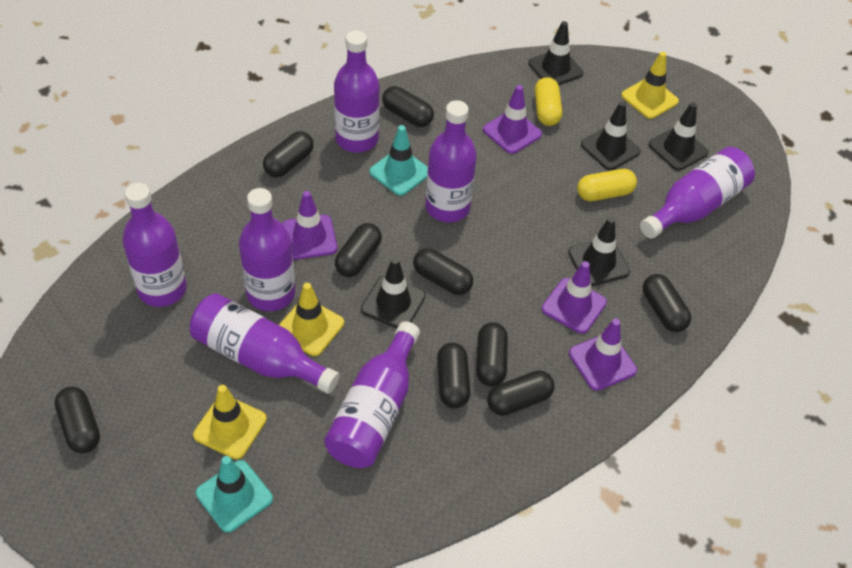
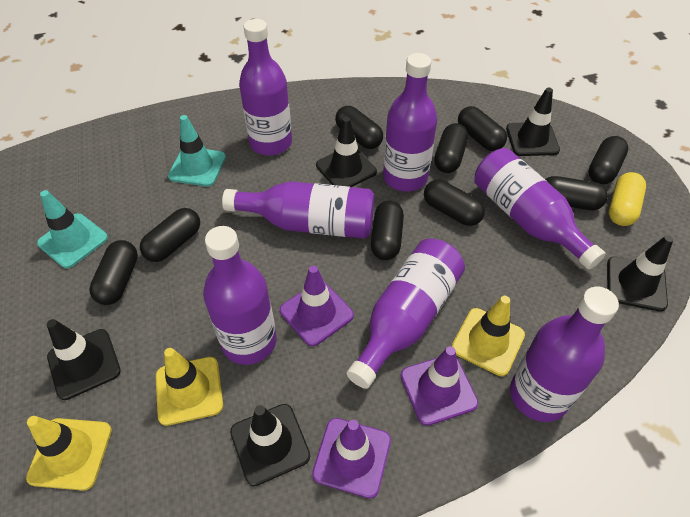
purple traffic cone: 4 -> 3
yellow capsule: 2 -> 1

